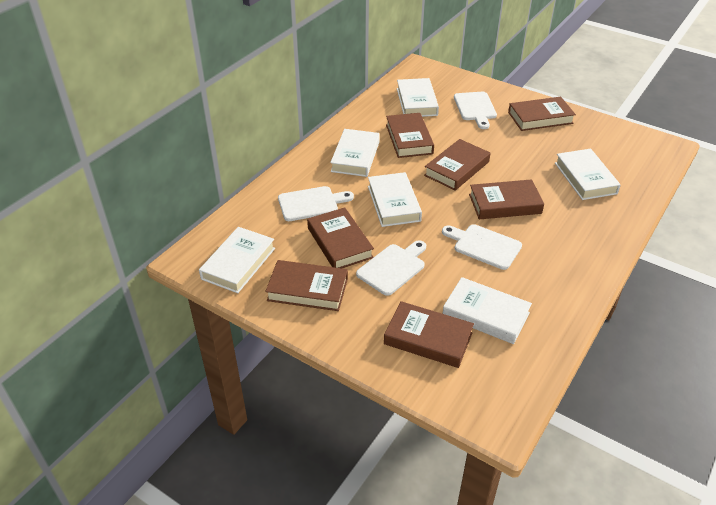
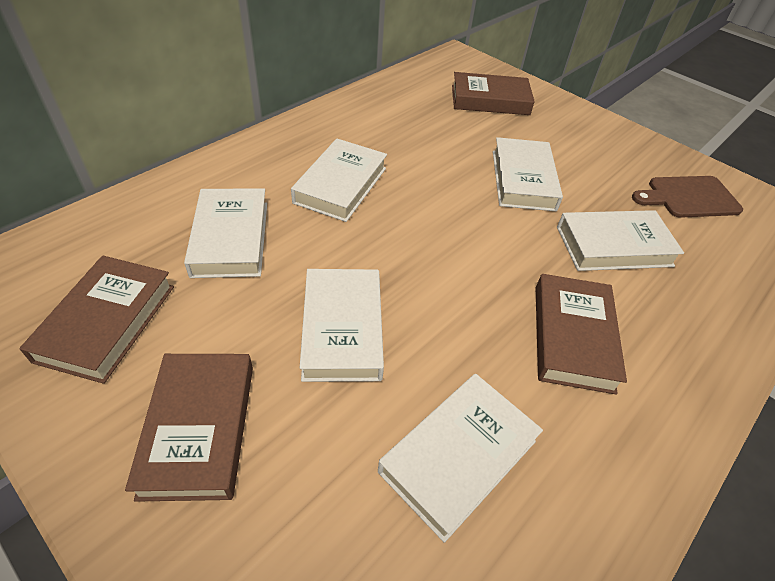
brown book: 7 -> 4
brown cutting board: 0 -> 1
white cutting board: 4 -> 0

